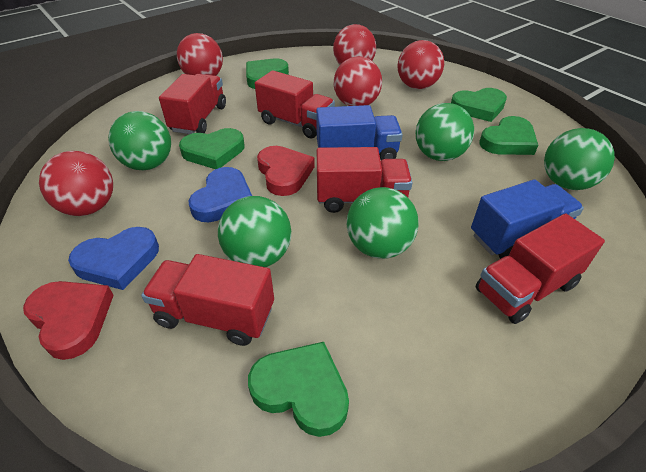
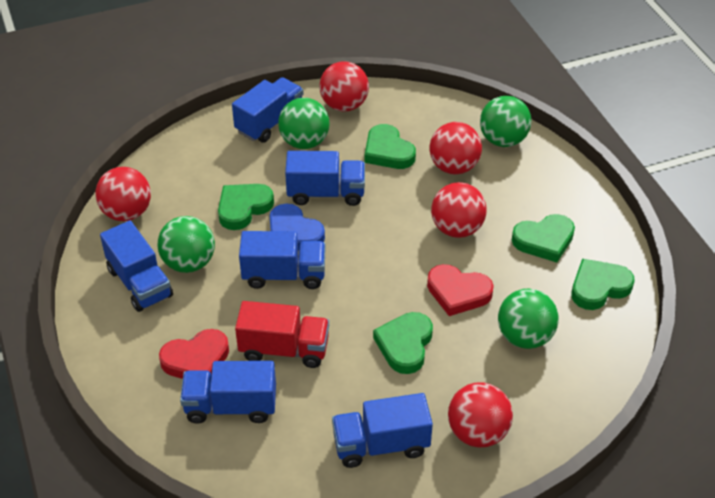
blue heart: 2 -> 1
blue truck: 2 -> 6
green ball: 5 -> 4
red truck: 5 -> 1

